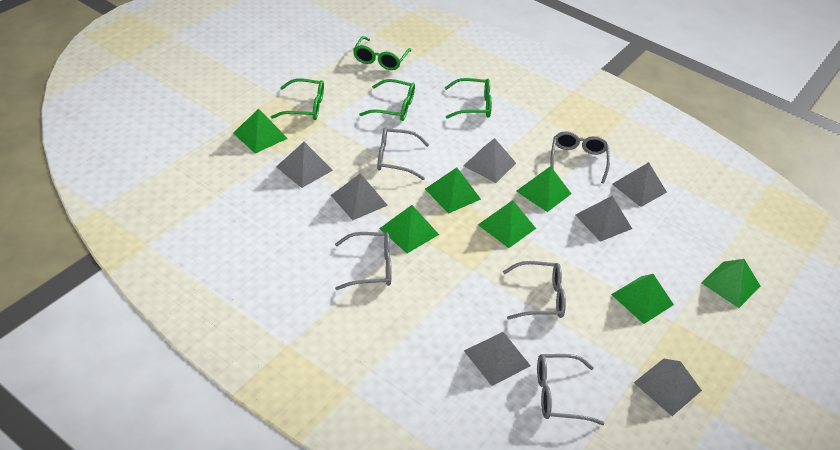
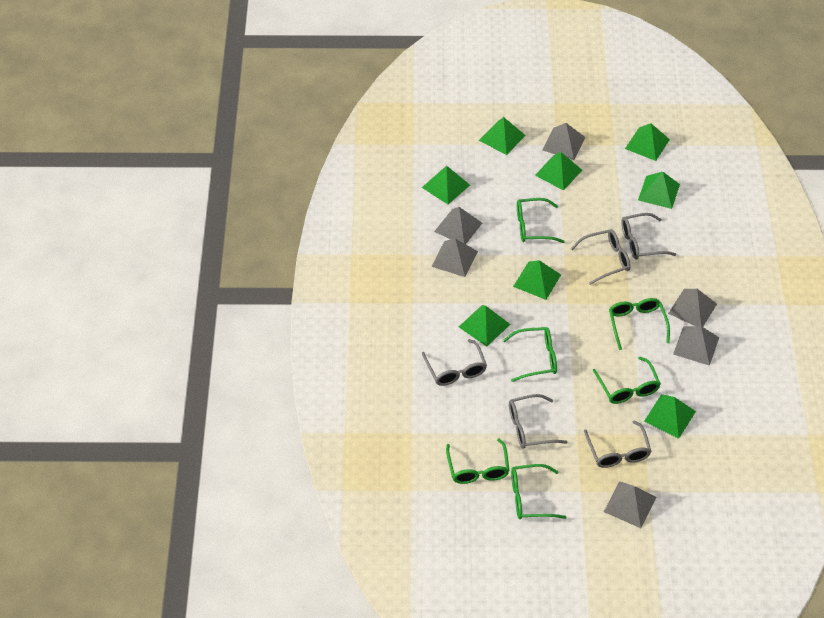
green glasses: 4 -> 6
green pyramid: 7 -> 8
grey pyramid: 7 -> 6

